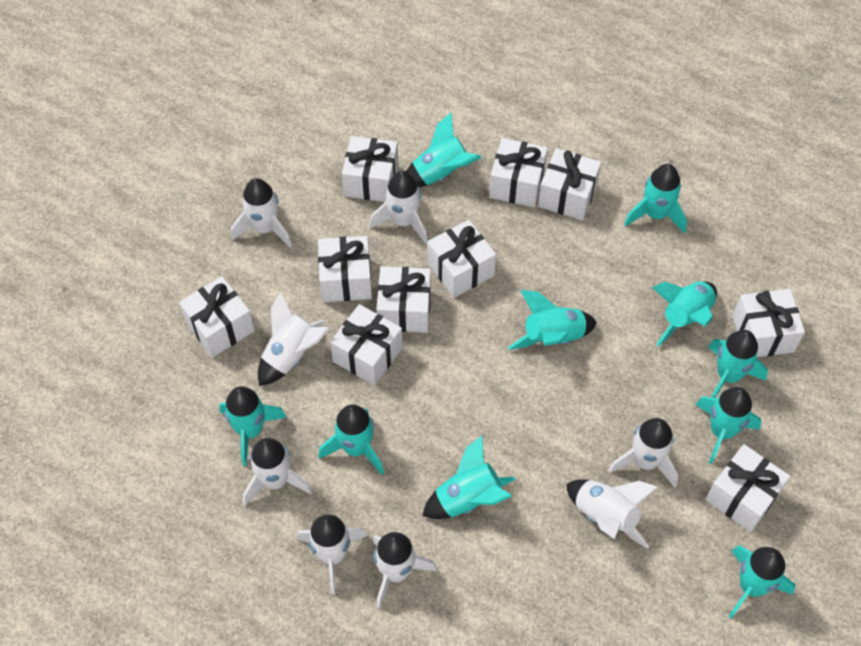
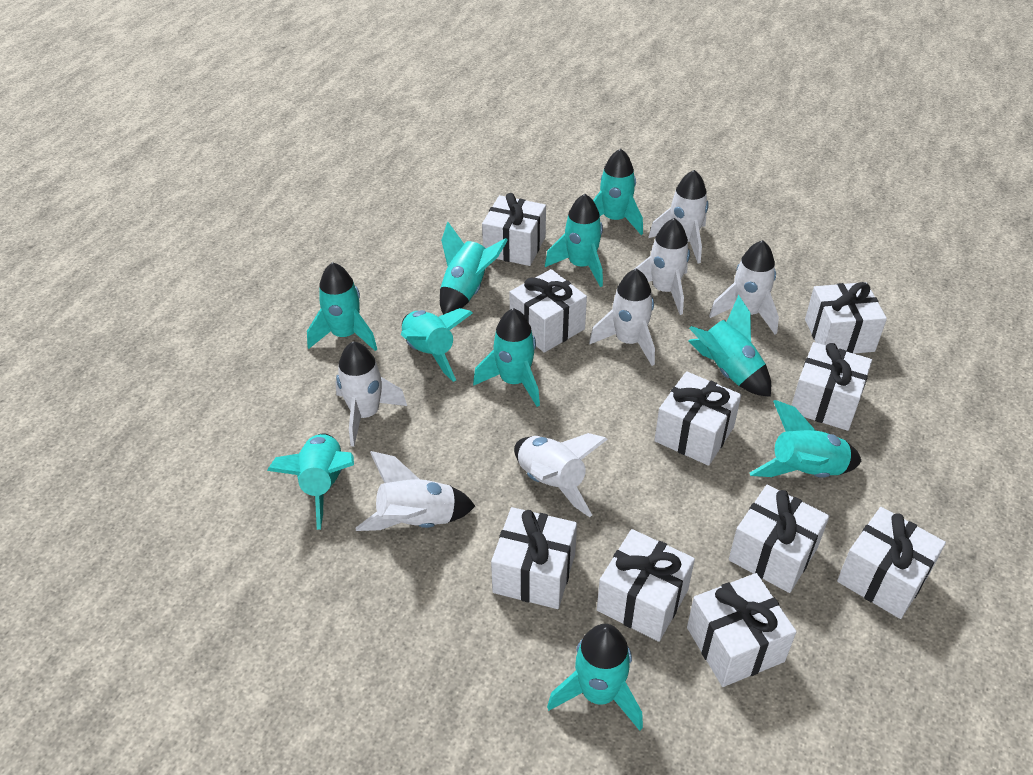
white rocket: 8 -> 7

